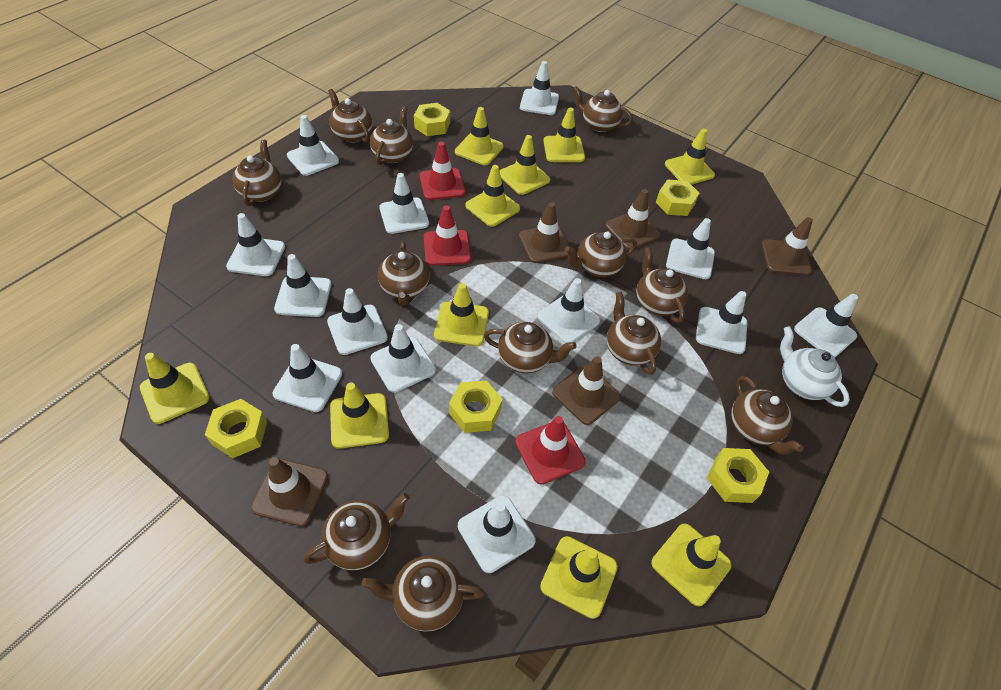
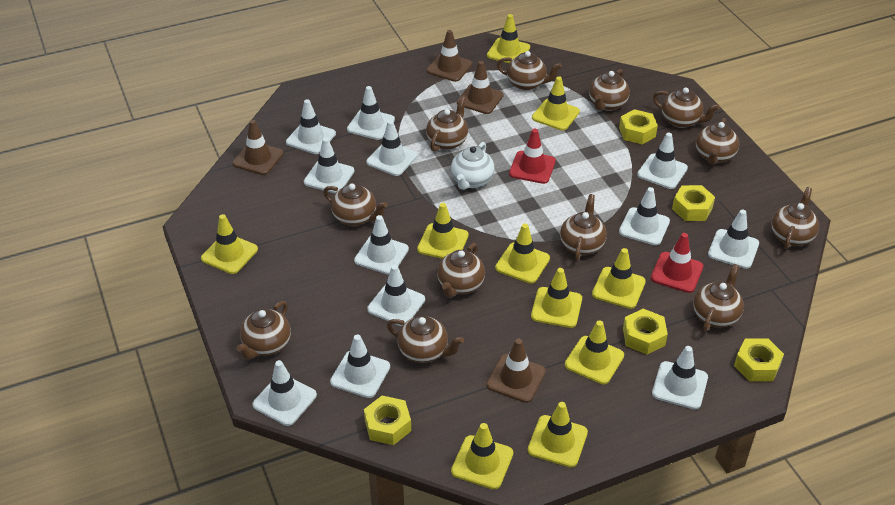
brown traffic cone: 5 -> 4
red traffic cone: 3 -> 2
white traffic cone: 13 -> 12

